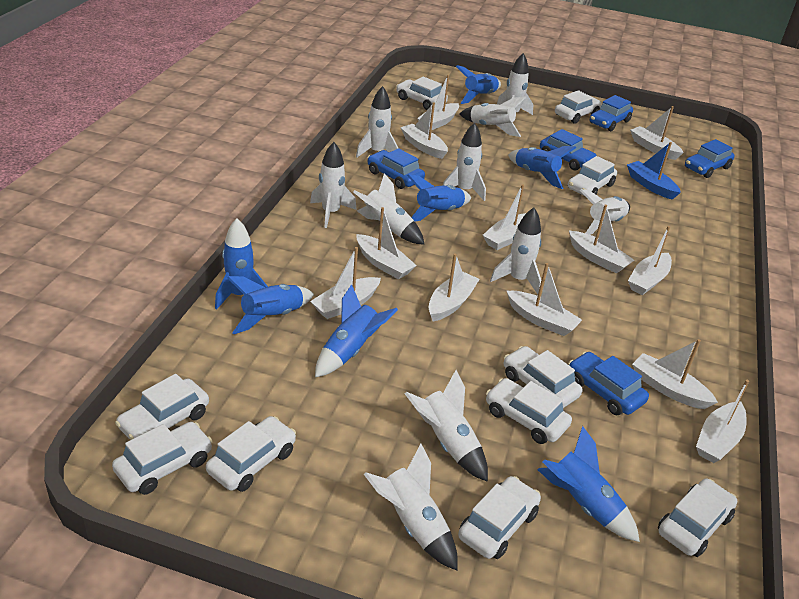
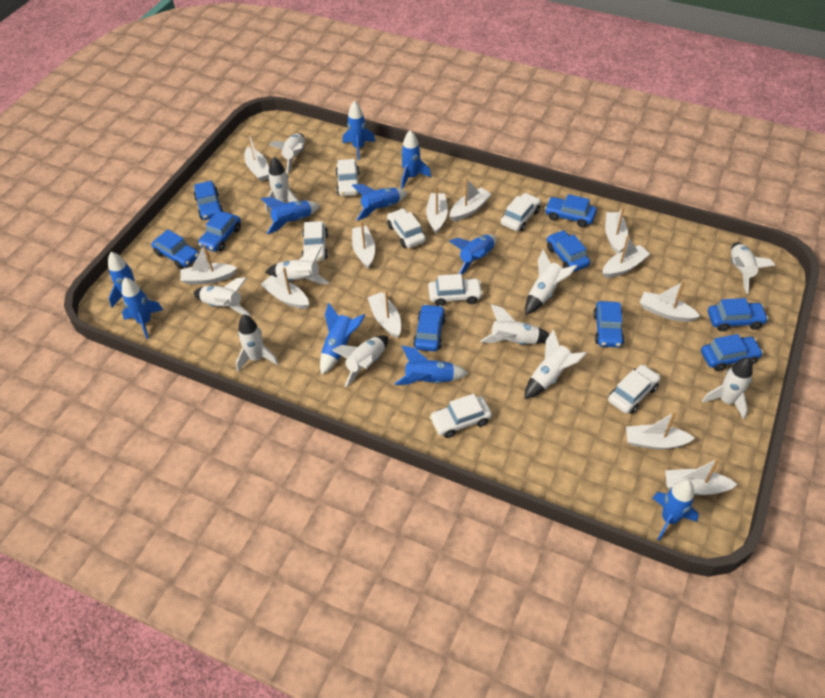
blue boat: 1 -> 0
blue car: 5 -> 9
blue rocket: 7 -> 10
white car: 10 -> 7
white rocket: 10 -> 11

